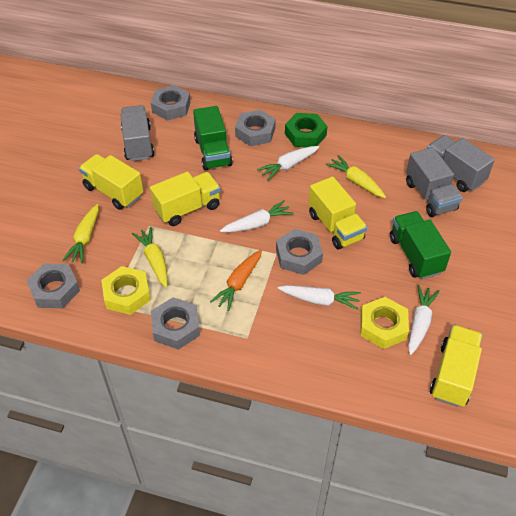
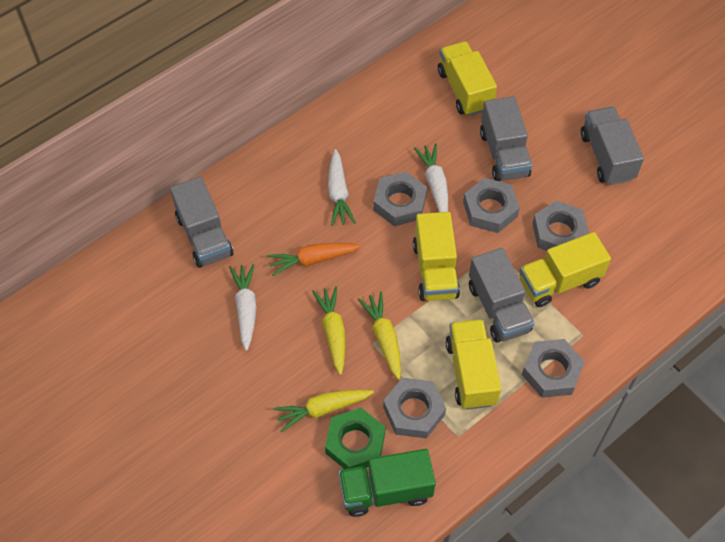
green truck: 2 -> 1
grey truck: 3 -> 4
white carrot: 4 -> 3
yellow nut: 2 -> 0

